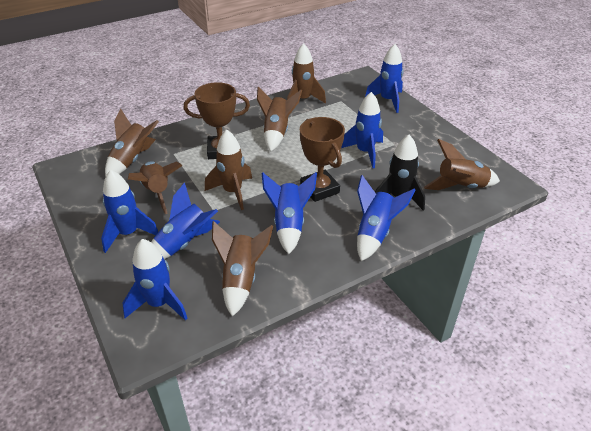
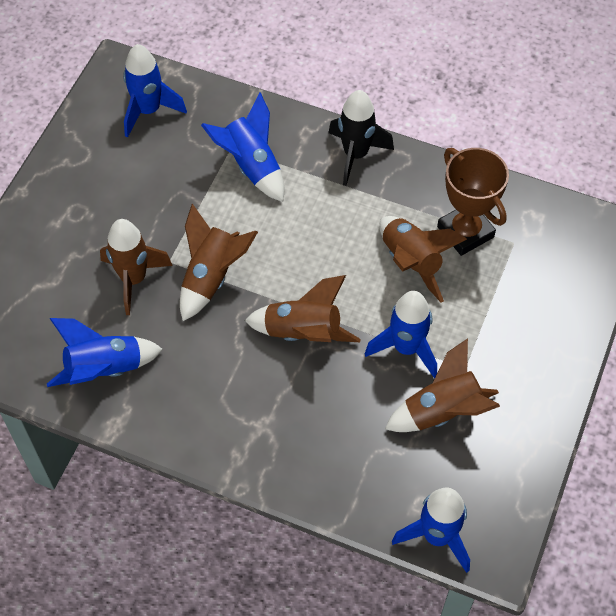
blue rocket: 7 -> 5
brown rocket: 7 -> 5
brown trophy: 2 -> 1

